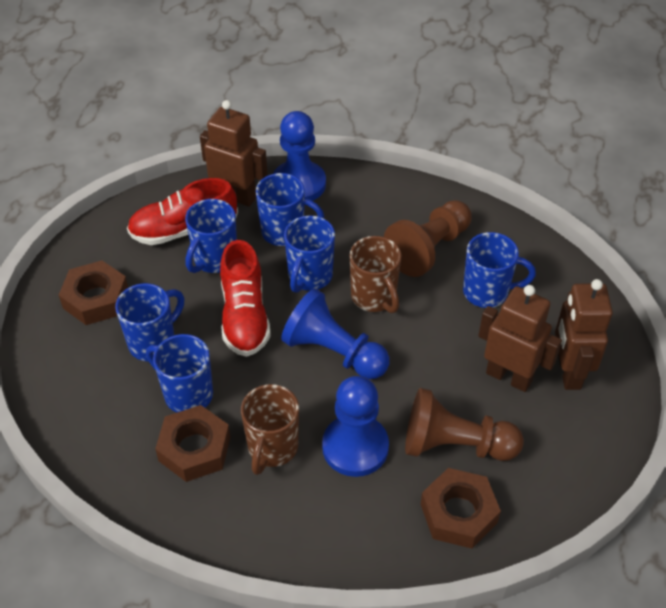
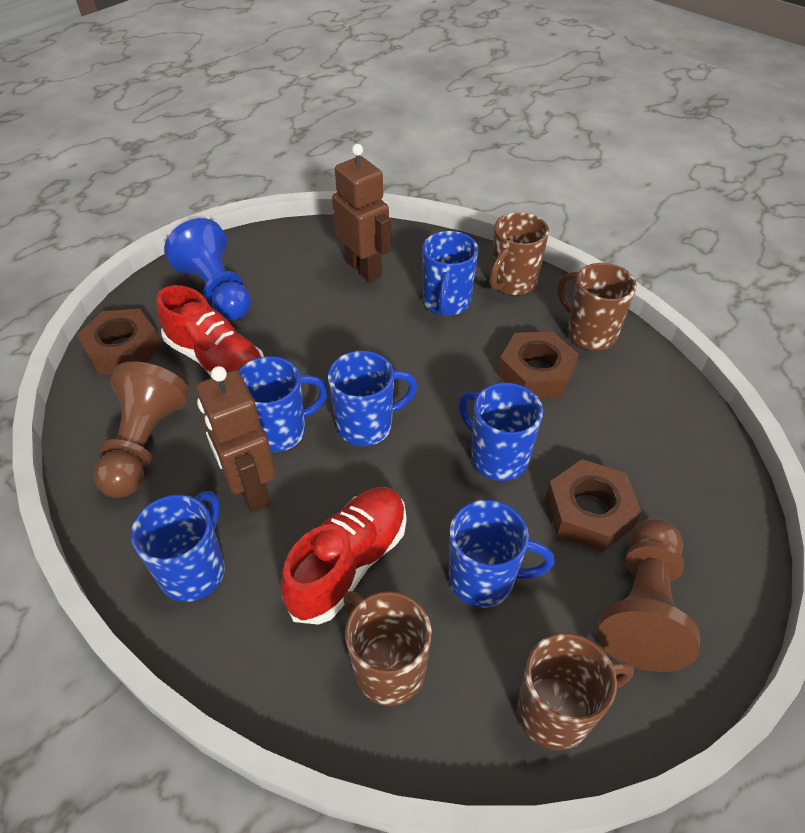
blue pawn: 3 -> 1
brown mug: 2 -> 4
brown robot: 3 -> 2

